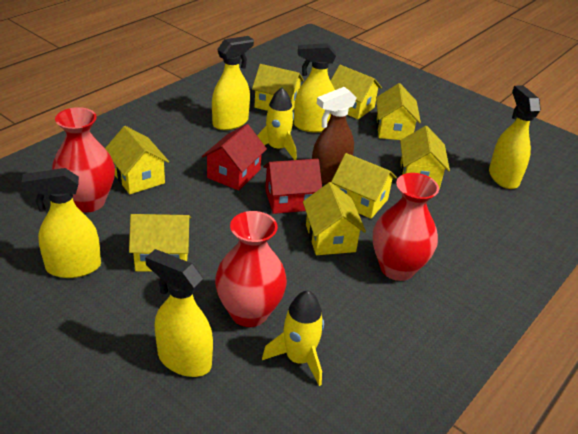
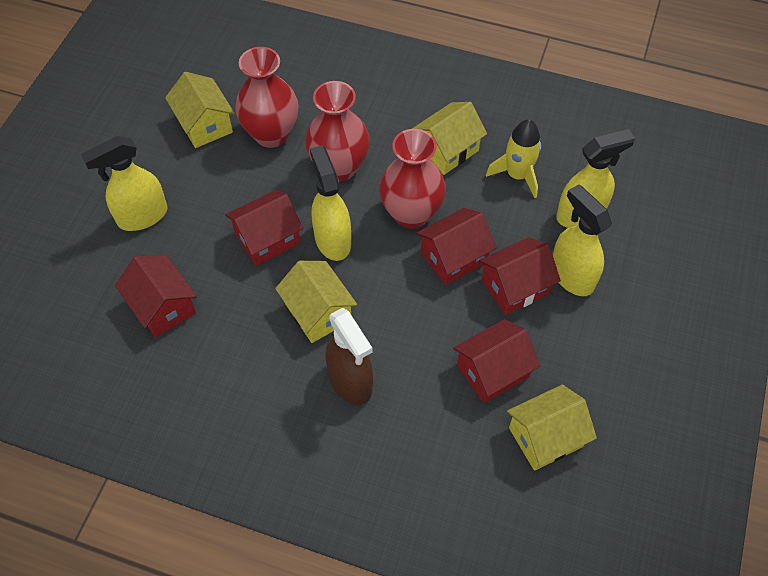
red house: 2 -> 5
yellow house: 8 -> 4
yellow rocket: 2 -> 1
yellow spray bottle: 5 -> 4

